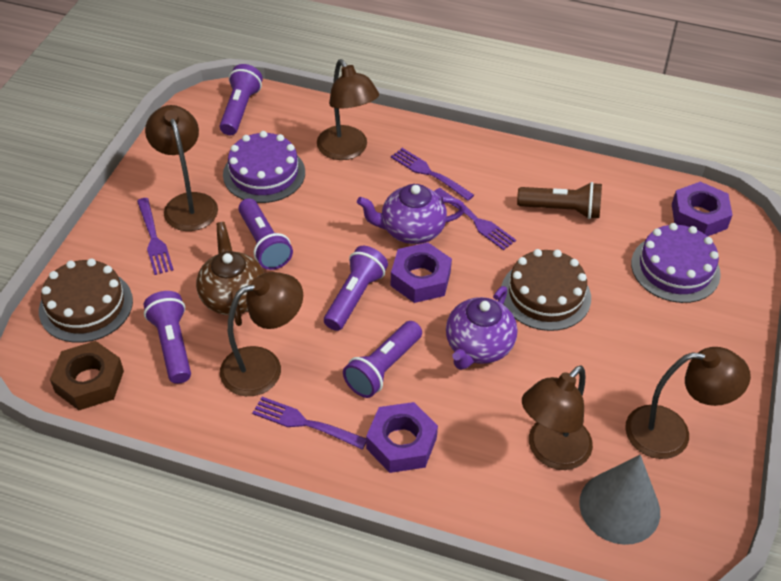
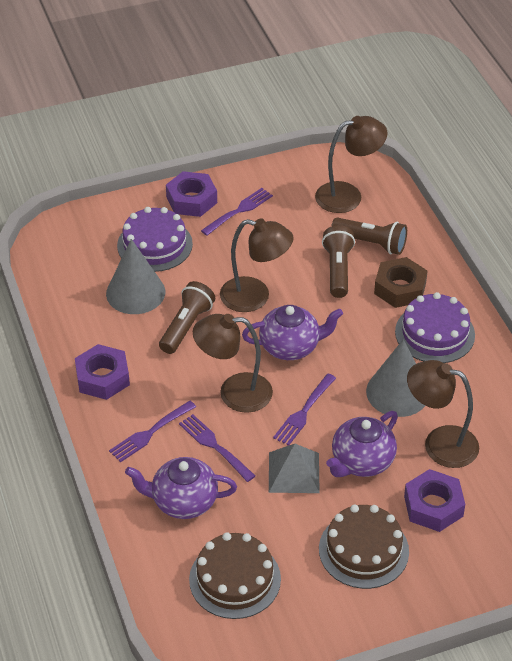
brown flashlight: 1 -> 3
brown lamp: 5 -> 4
brown teapot: 1 -> 0
grey cone: 1 -> 2
grey pyramid: 0 -> 1
purple flashlight: 5 -> 0
purple teapot: 2 -> 3

